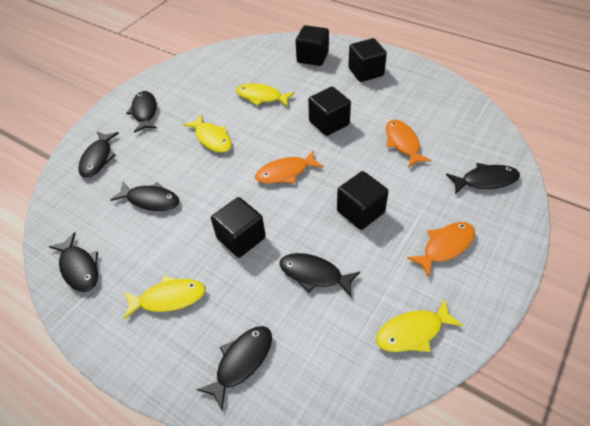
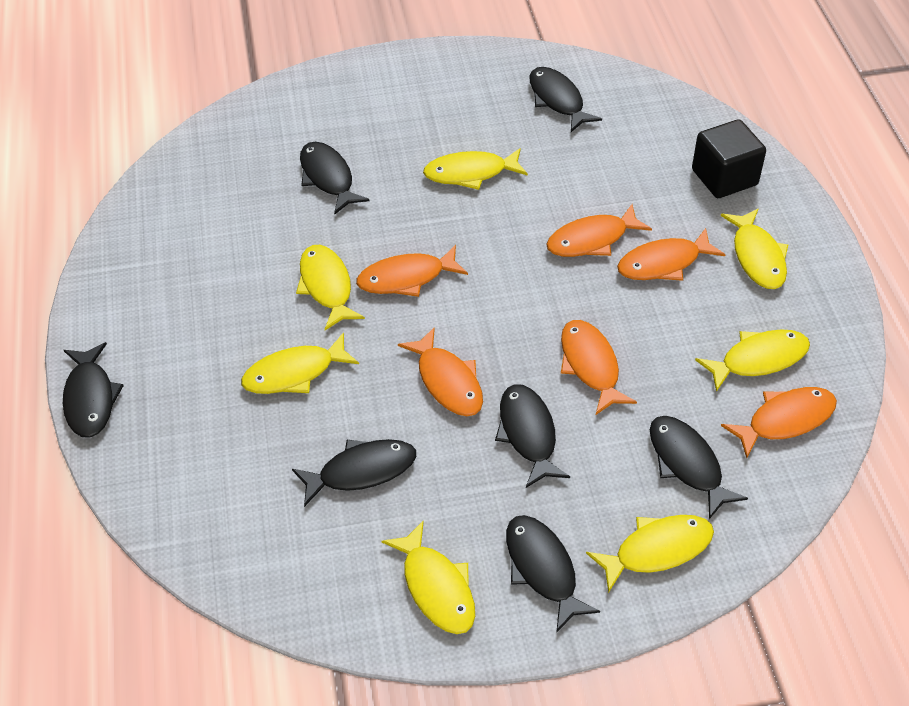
black cube: 5 -> 1
orange fish: 3 -> 6
yellow fish: 4 -> 7

